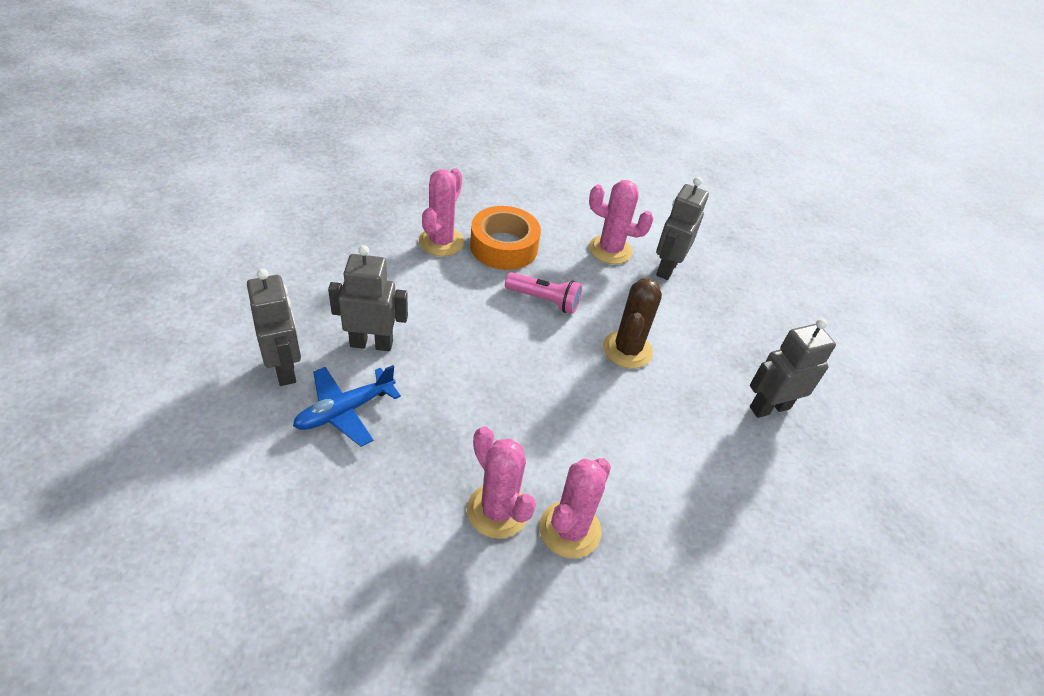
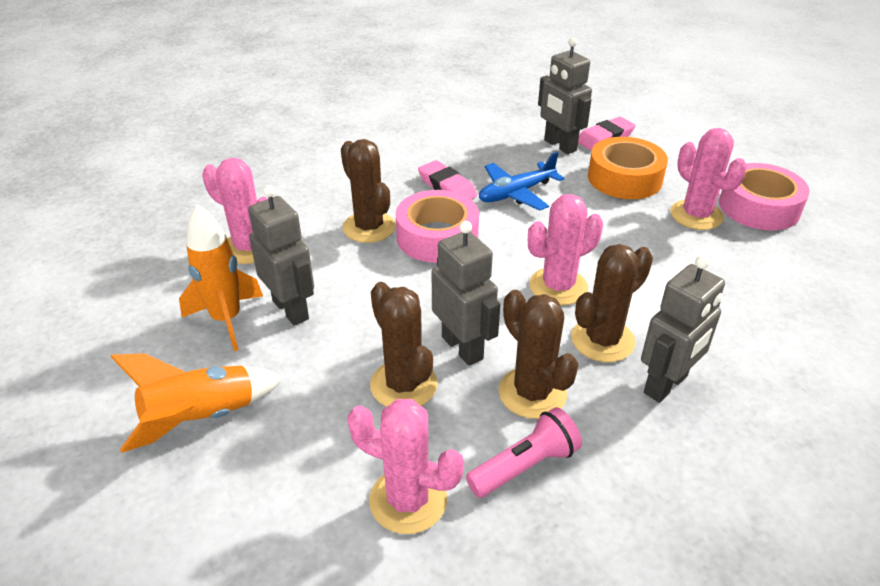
brown cactus: 1 -> 4
orange rocket: 0 -> 2
pink eraser: 0 -> 2
pink tape: 0 -> 2

